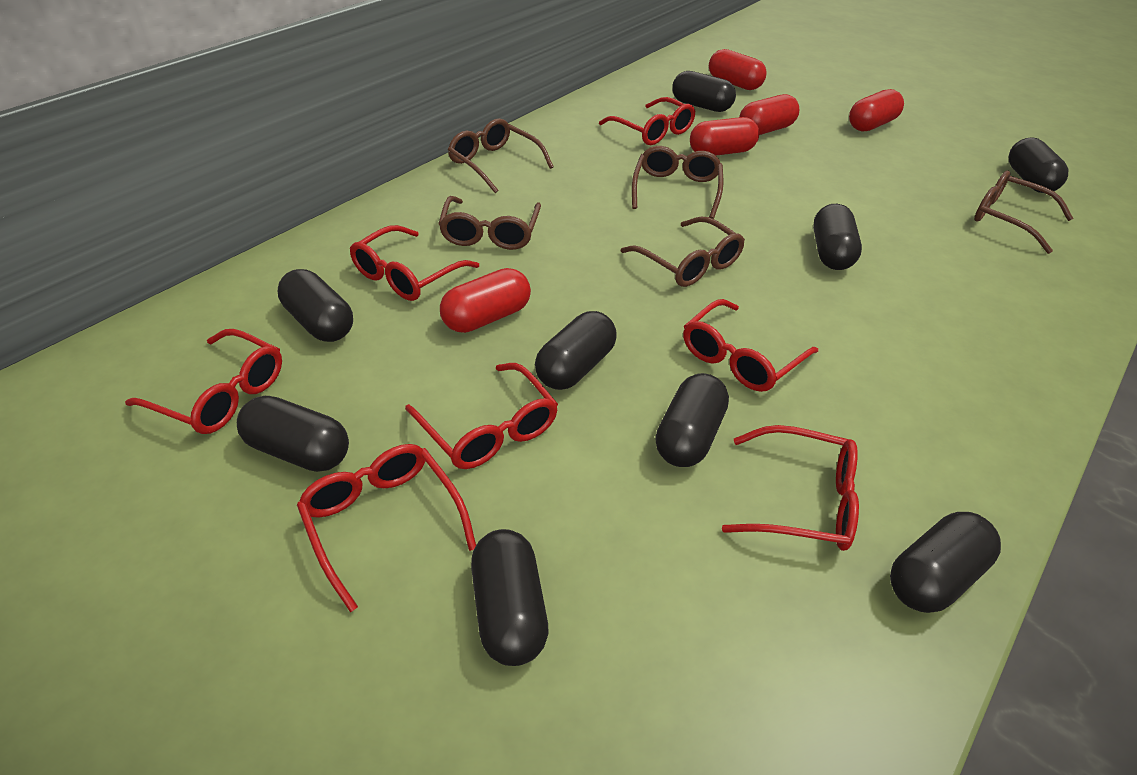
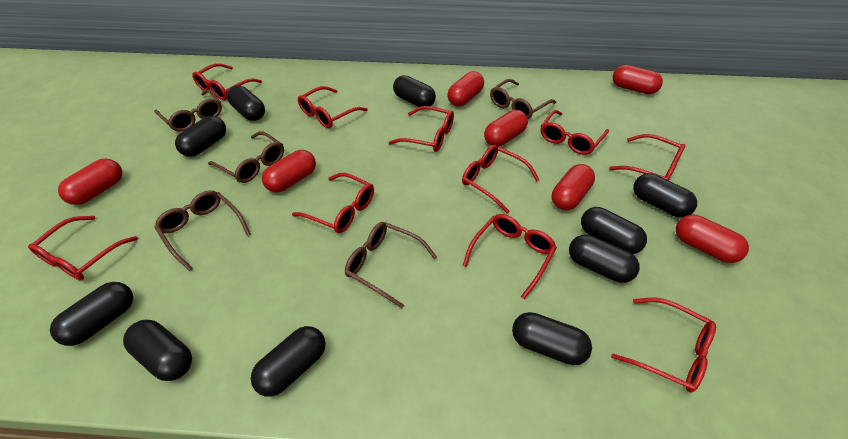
black capsule: 9 -> 10
red capsule: 5 -> 7
red glasses: 7 -> 10

